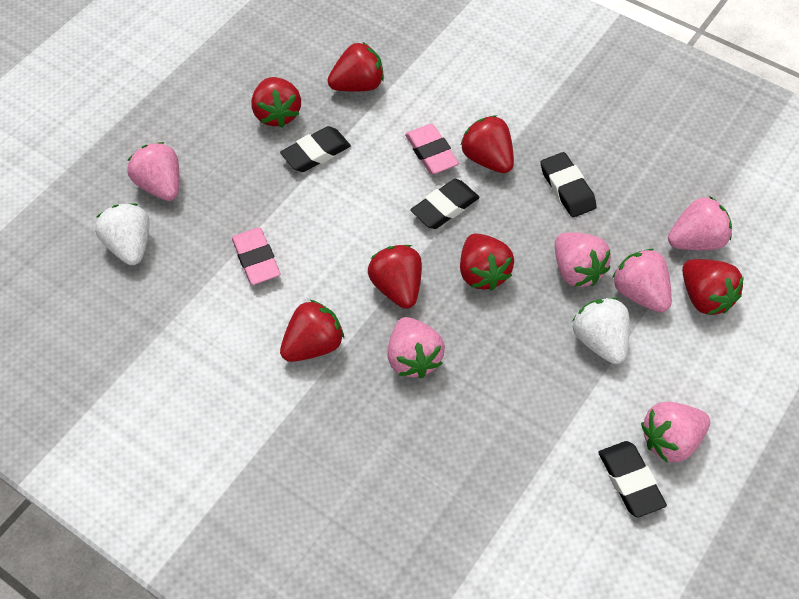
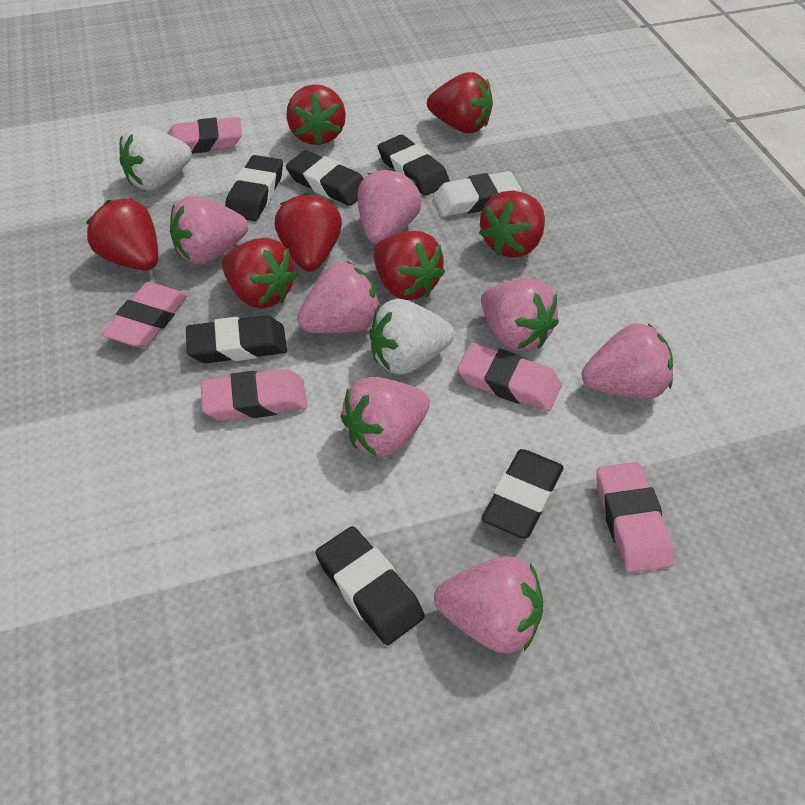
black eraser: 4 -> 6
pink eraser: 2 -> 5
pink strawberry: 6 -> 7
white eraser: 0 -> 1

